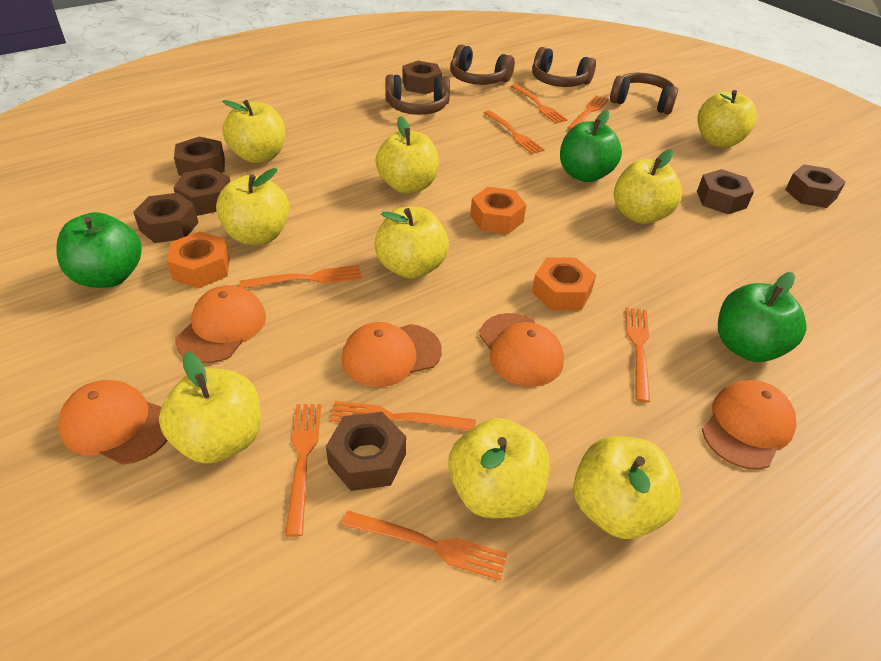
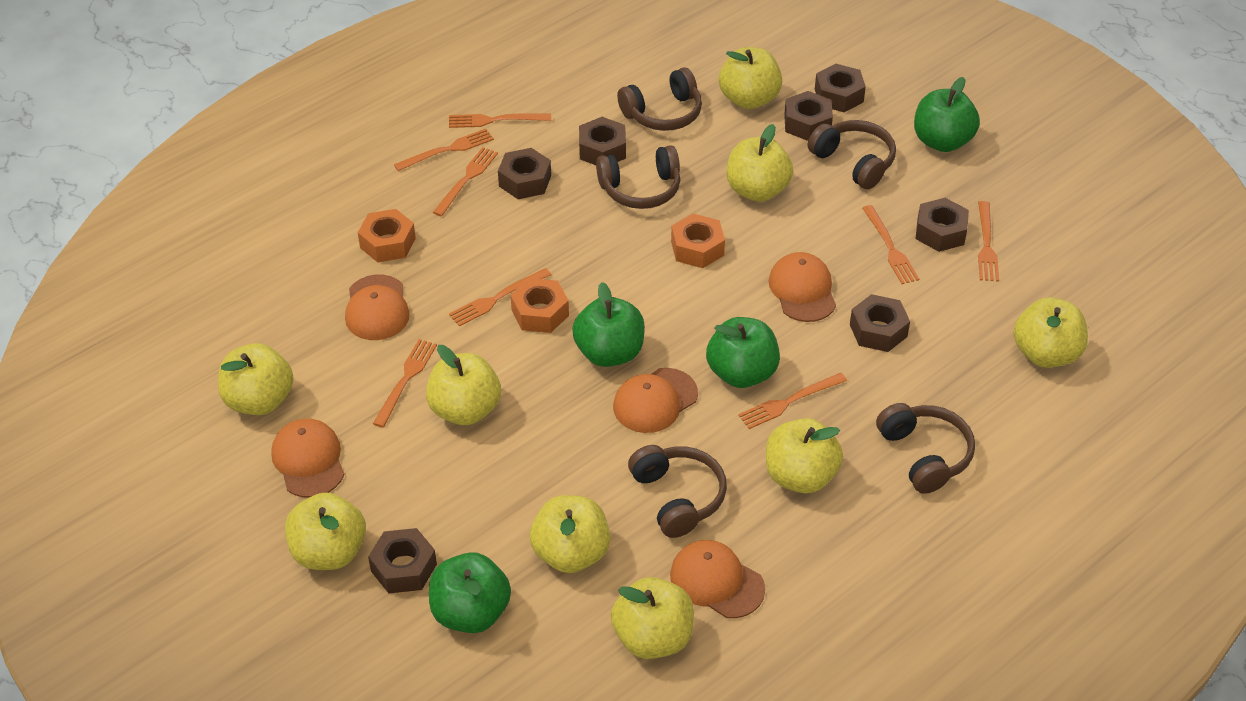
brown headphones: 4 -> 5
green apple: 3 -> 4

